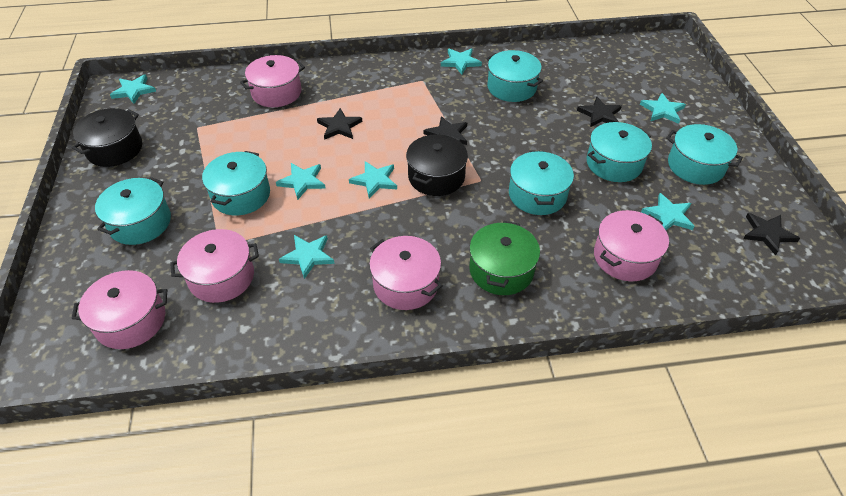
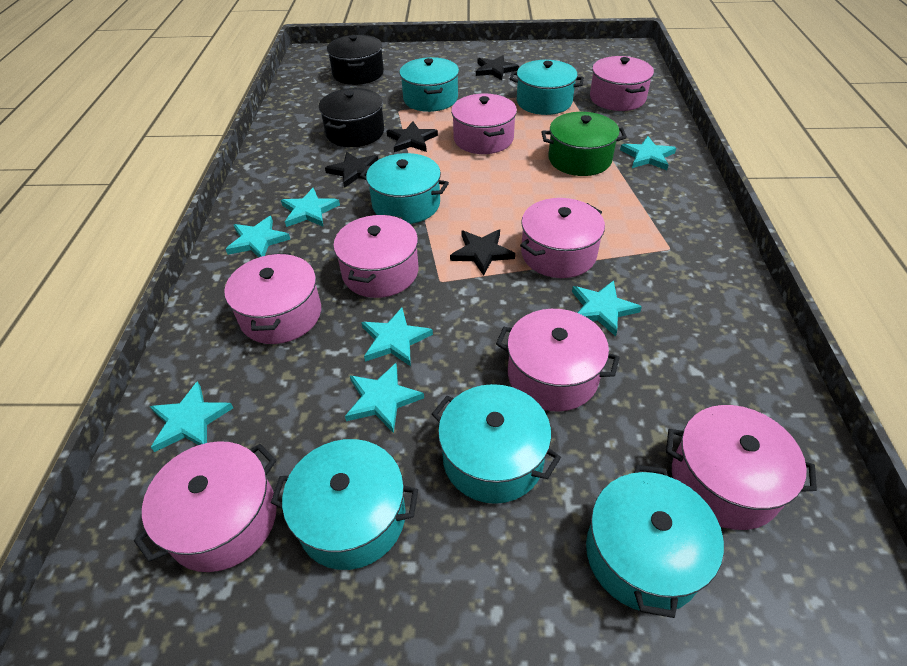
pink pot: 5 -> 8

